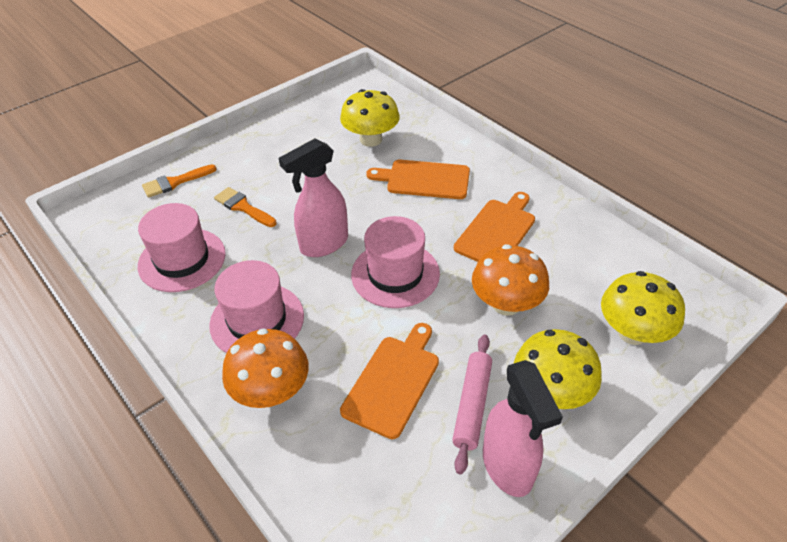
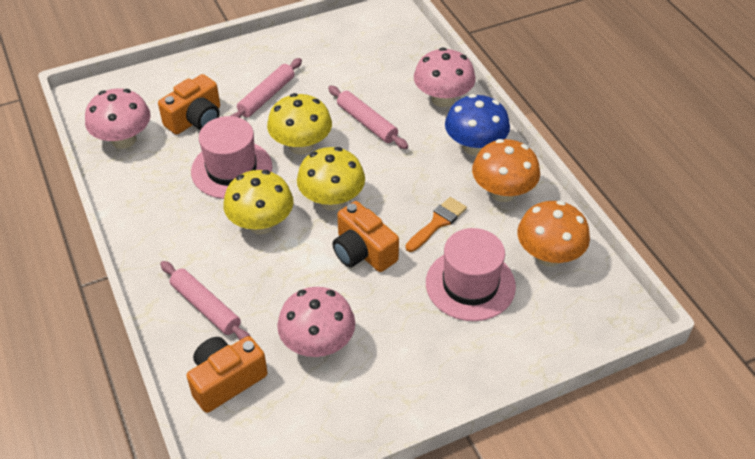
blue mushroom: 0 -> 1
orange brush: 2 -> 1
orange camera: 0 -> 3
orange cutting board: 3 -> 0
pink hat: 3 -> 2
pink mushroom: 0 -> 3
pink rolling pin: 1 -> 3
pink spray bottle: 2 -> 0

